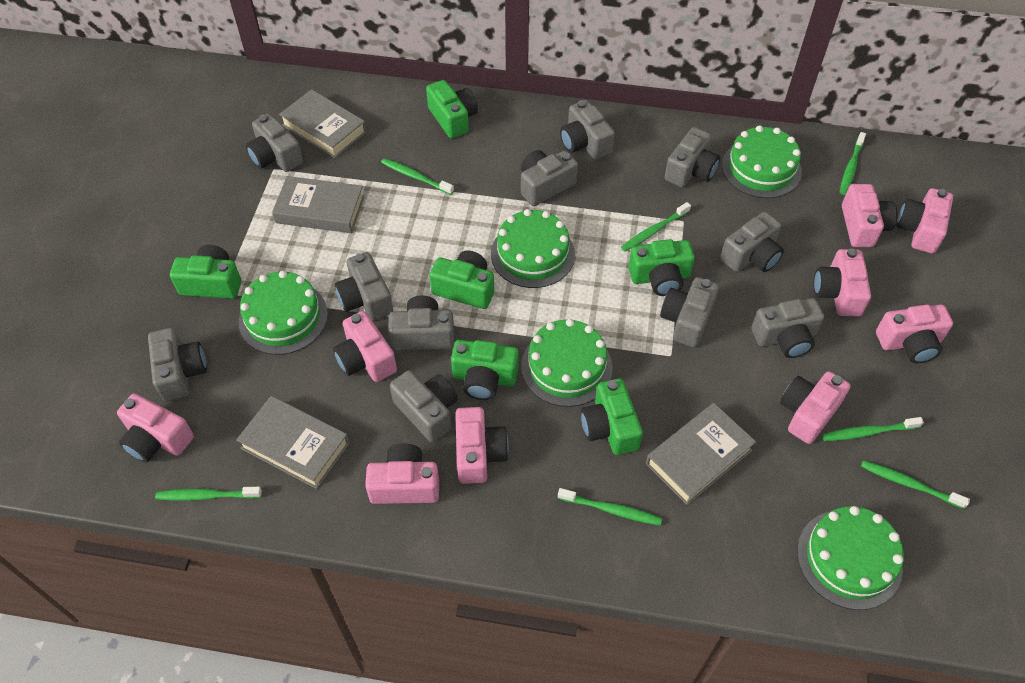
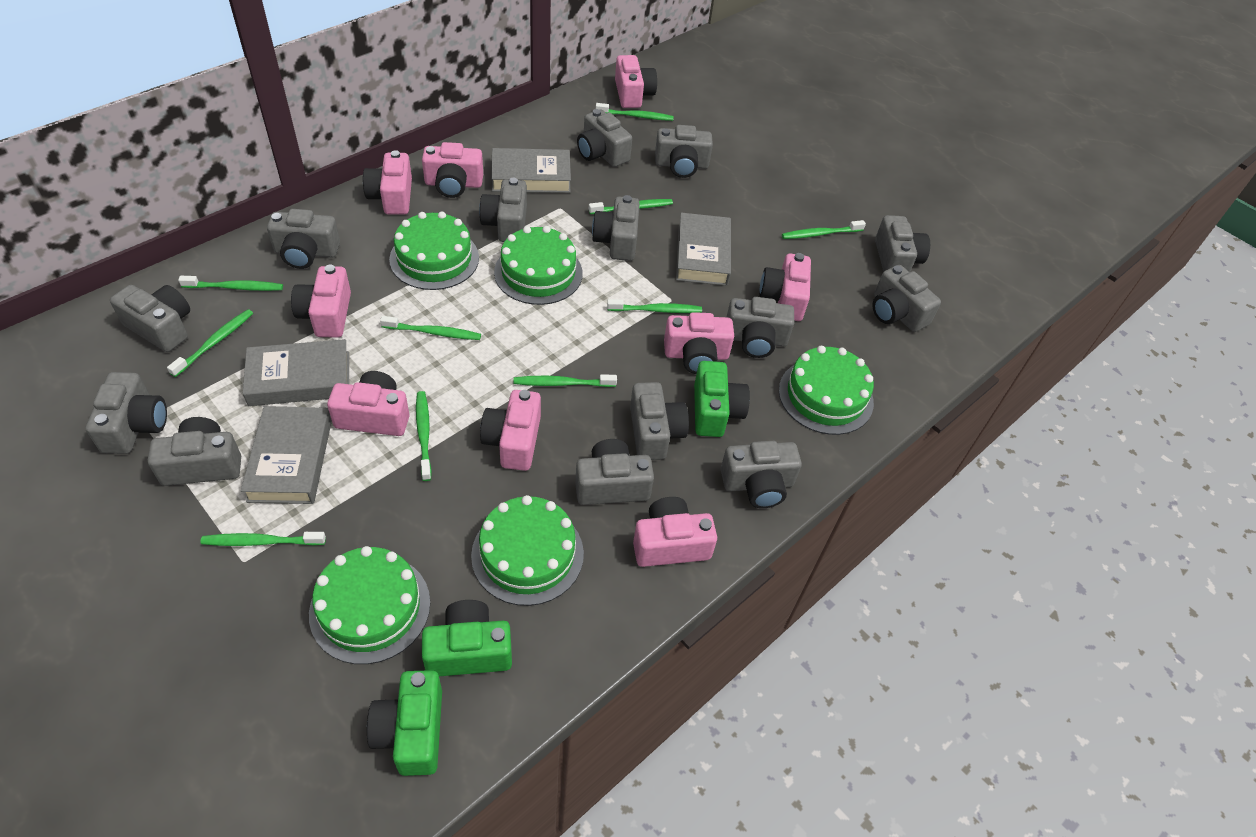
green camera: 6 -> 3
green toothbrush: 7 -> 10
grey camera: 11 -> 14

